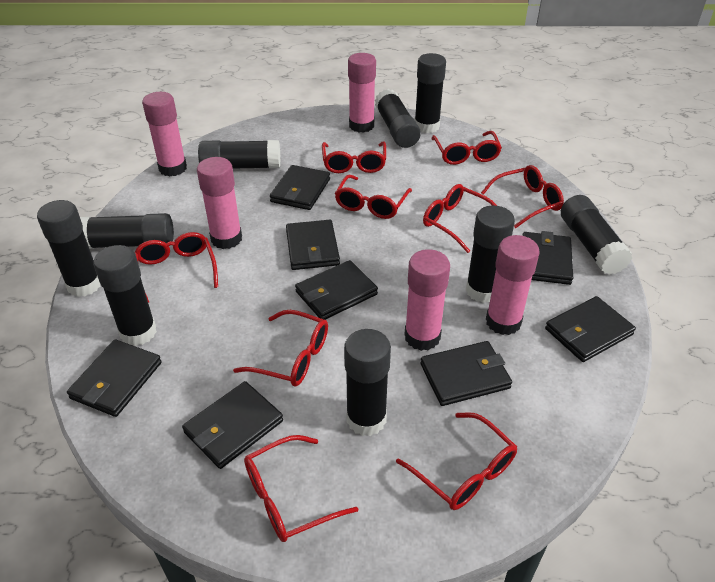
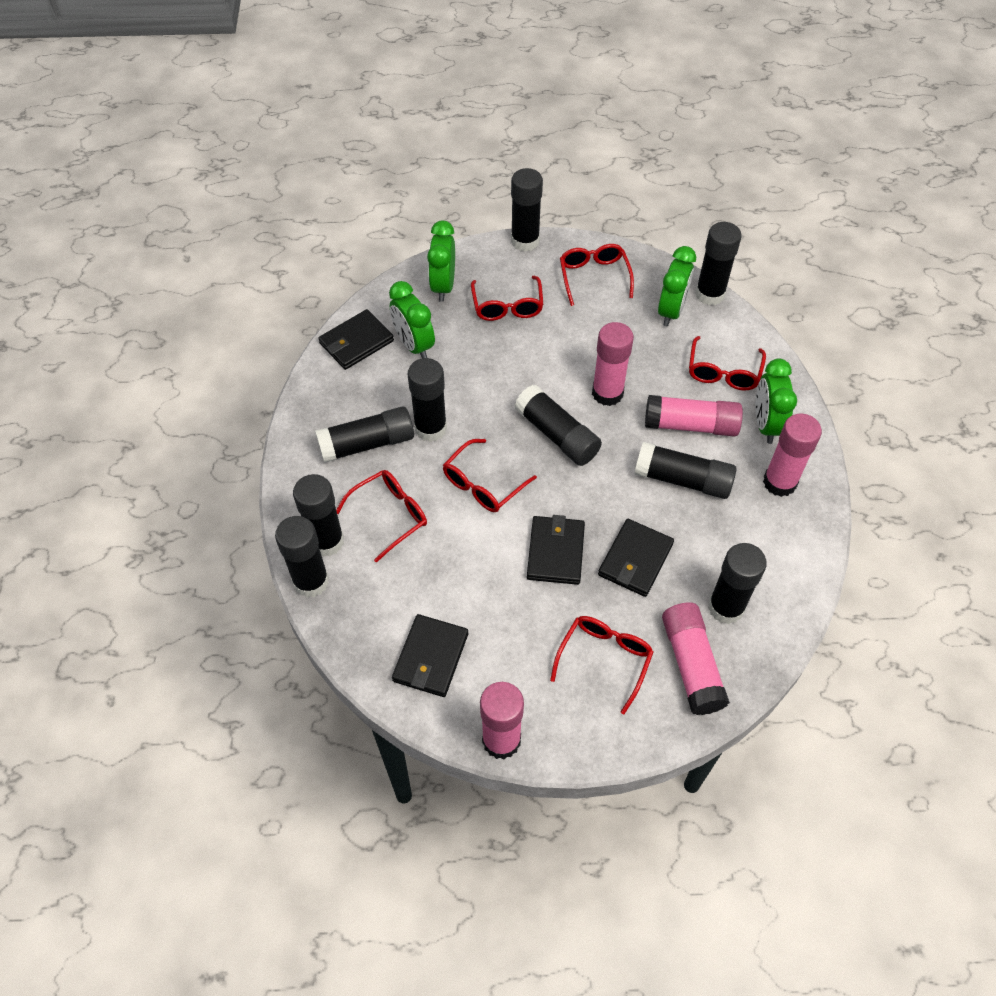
black wallet: 8 -> 4
green clock: 0 -> 4
red glasses: 9 -> 6

